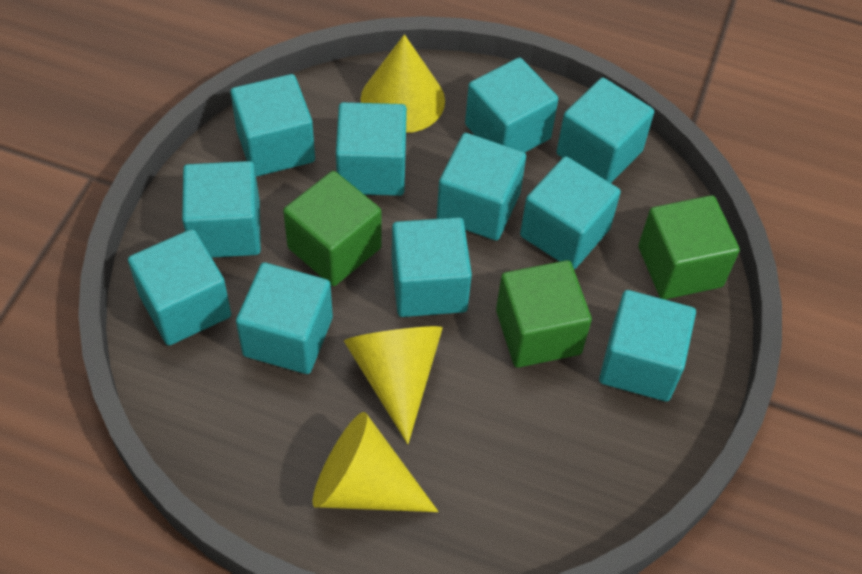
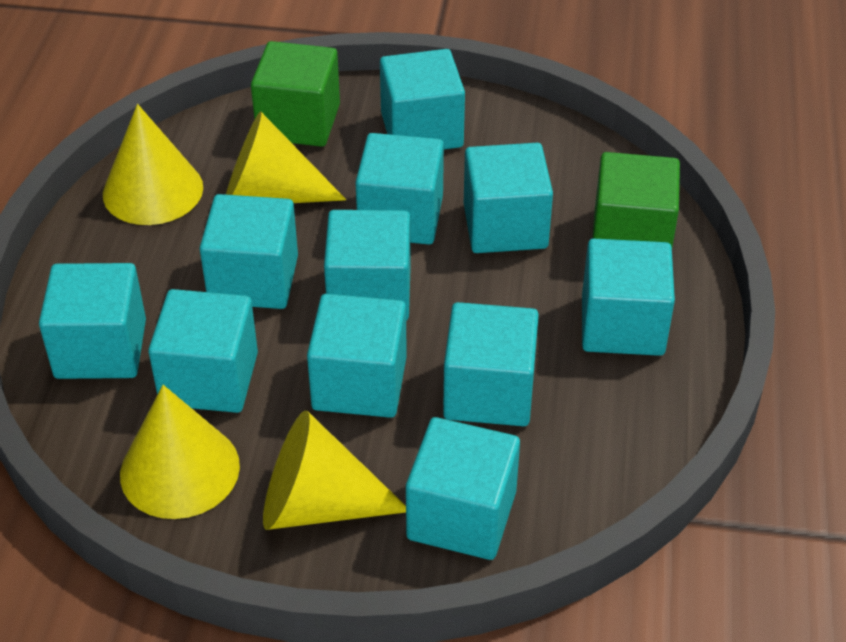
green cube: 3 -> 2
yellow cone: 3 -> 4

